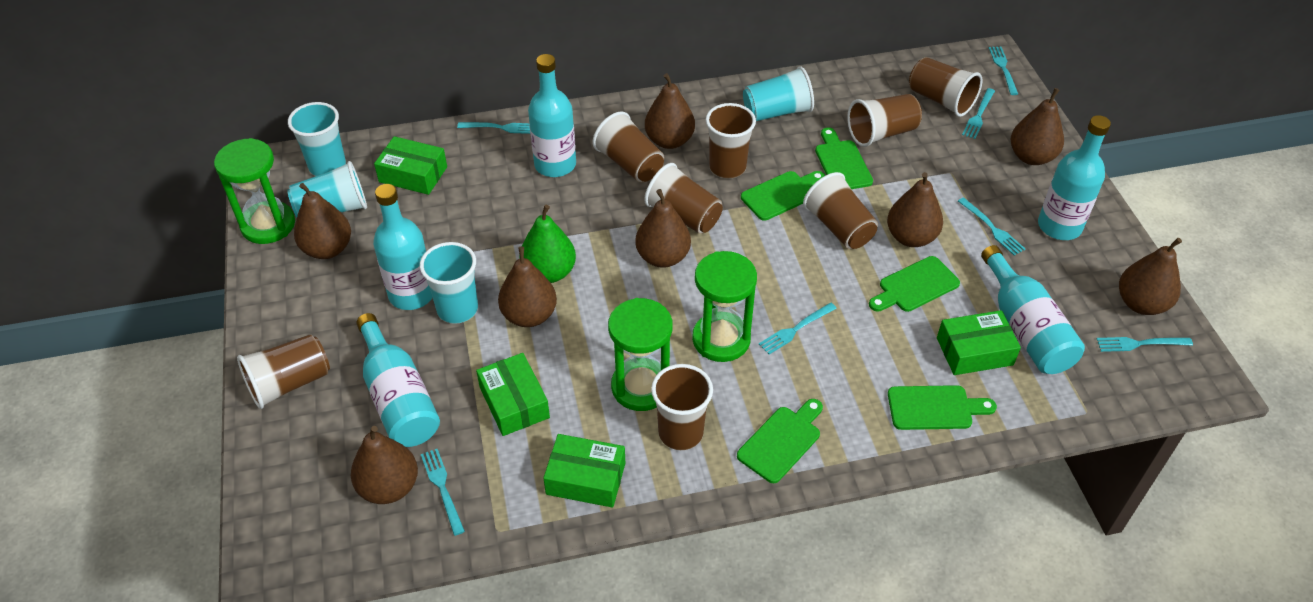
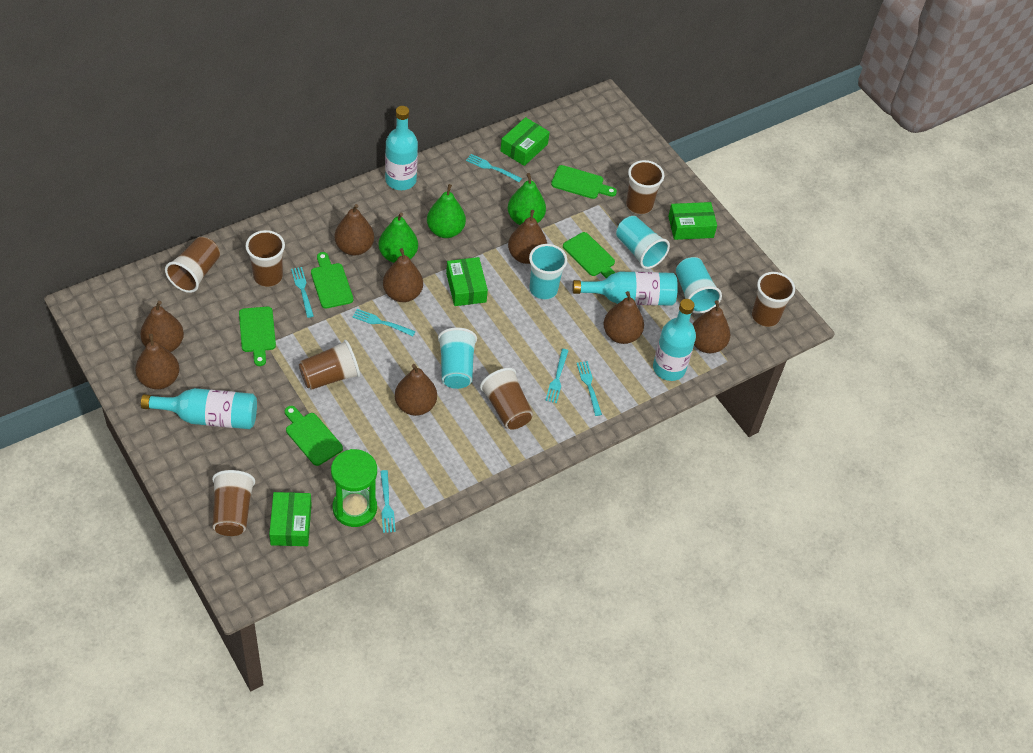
brown cup: 8 -> 7
green hourglass: 3 -> 1
green pear: 1 -> 3
turquoise bottle: 5 -> 4
turquoise fork: 7 -> 6

